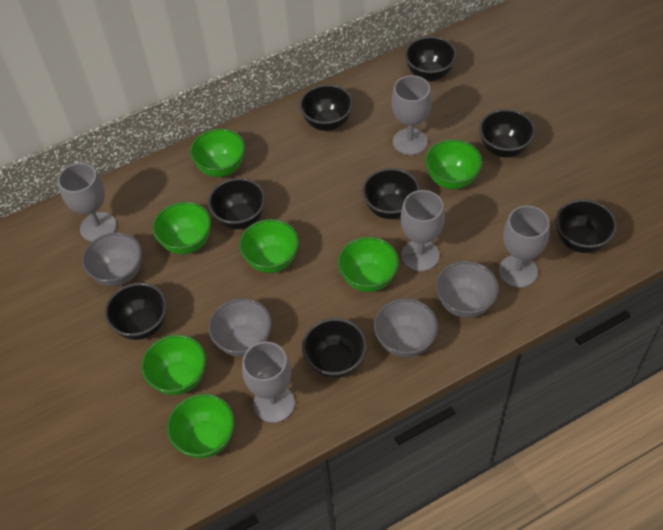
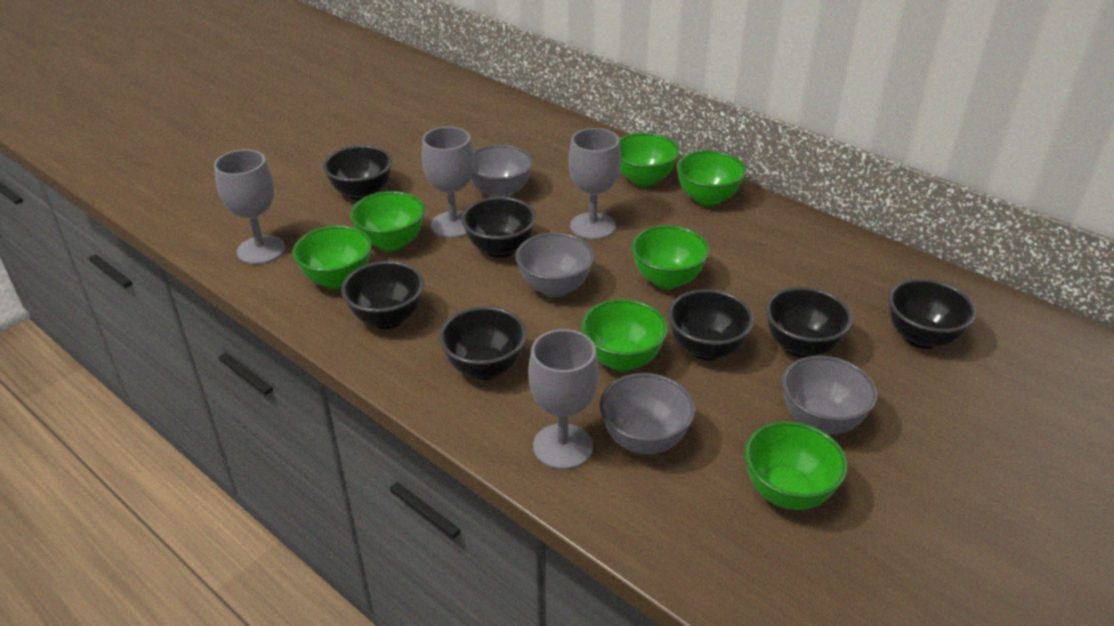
black bowl: 8 -> 7
grey goblet: 5 -> 4

